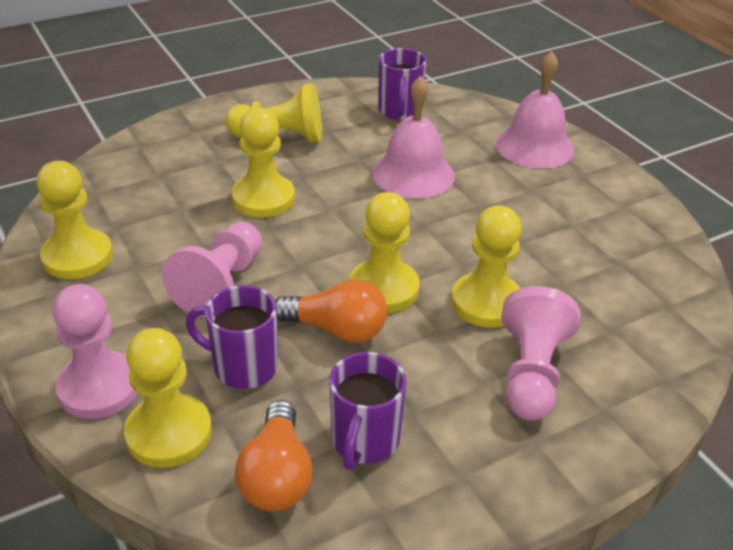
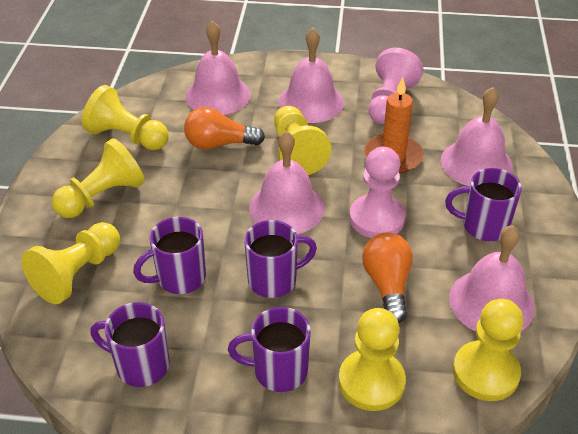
orange candle: 0 -> 1
pink bell: 2 -> 5
pink pawn: 3 -> 2
purple mug: 3 -> 5

